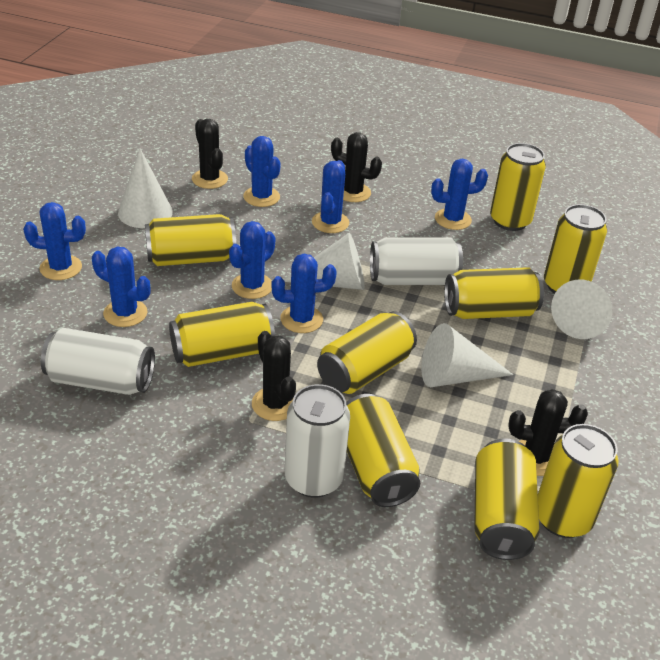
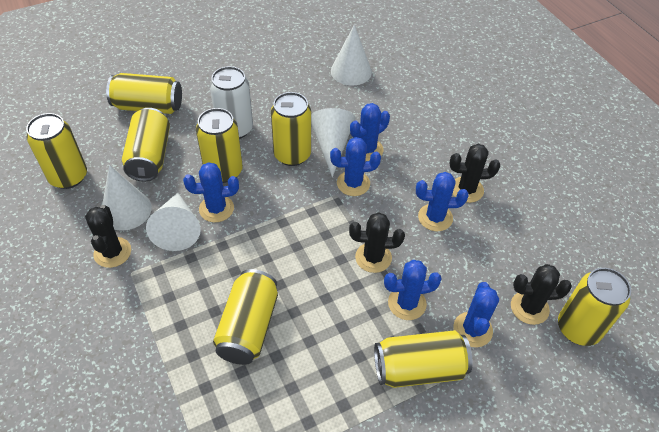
blue cactus: 7 -> 6
white can: 3 -> 1
yellow can: 9 -> 8

